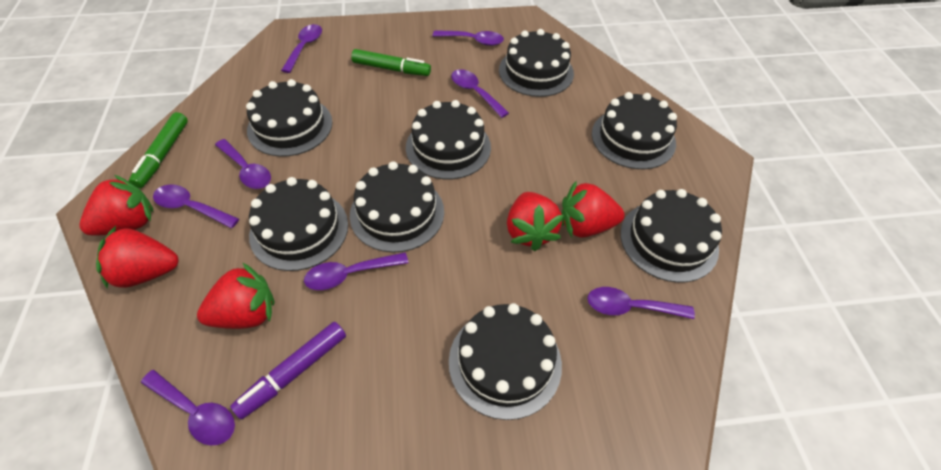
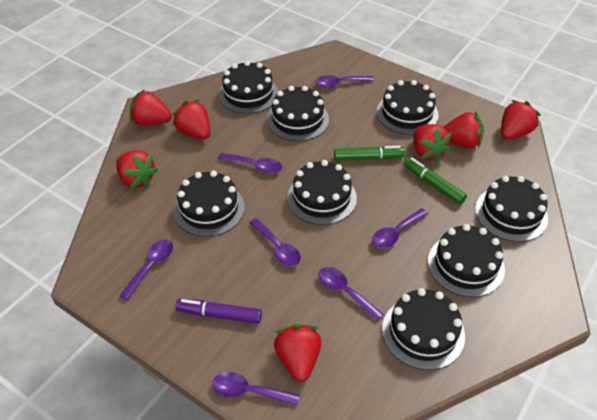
purple spoon: 8 -> 7
red strawberry: 5 -> 7

